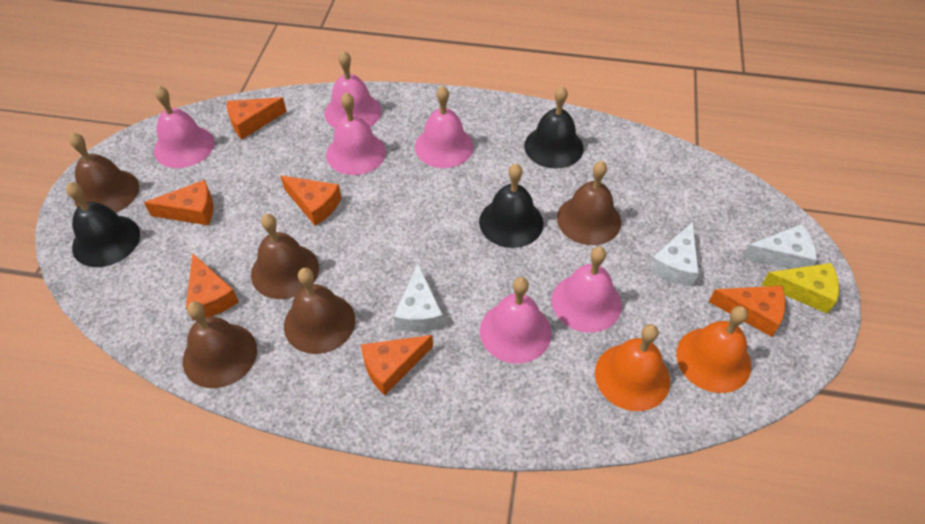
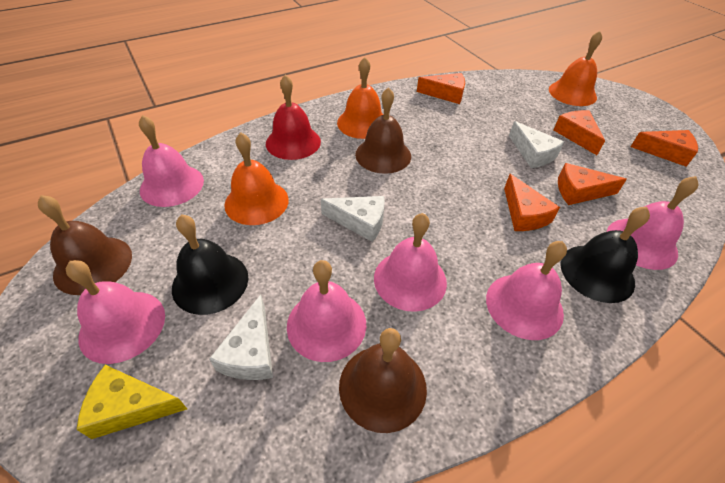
black bell: 3 -> 2
brown bell: 5 -> 3
orange bell: 2 -> 3
orange cheese: 6 -> 5
red bell: 0 -> 1

